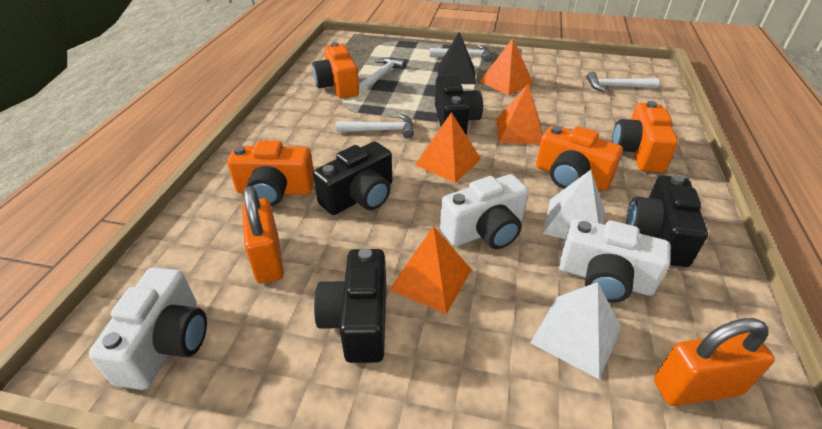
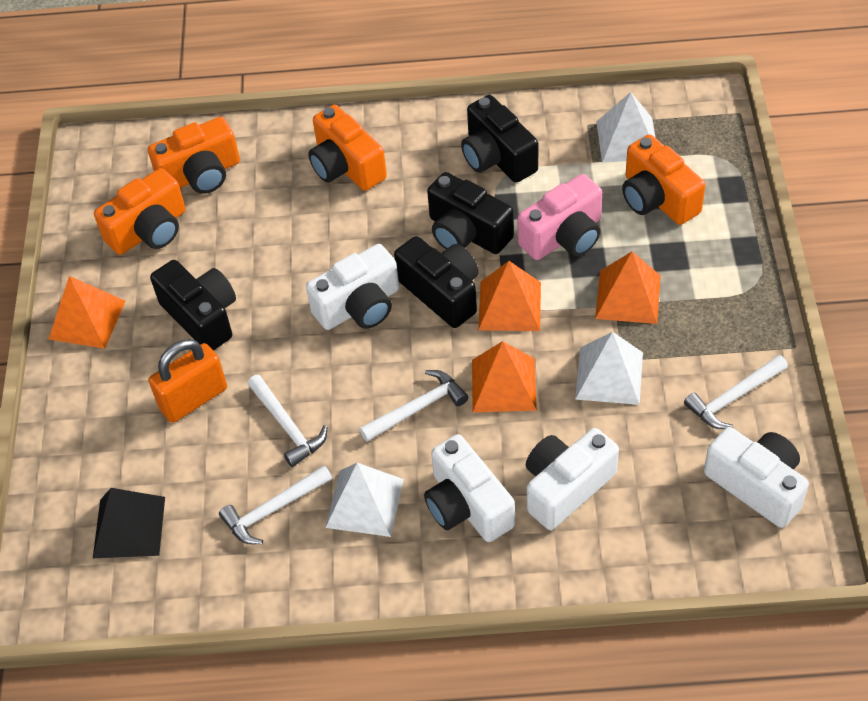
orange padlock: 2 -> 1
pink camera: 0 -> 1
white camera: 3 -> 4
white pyramid: 2 -> 3

